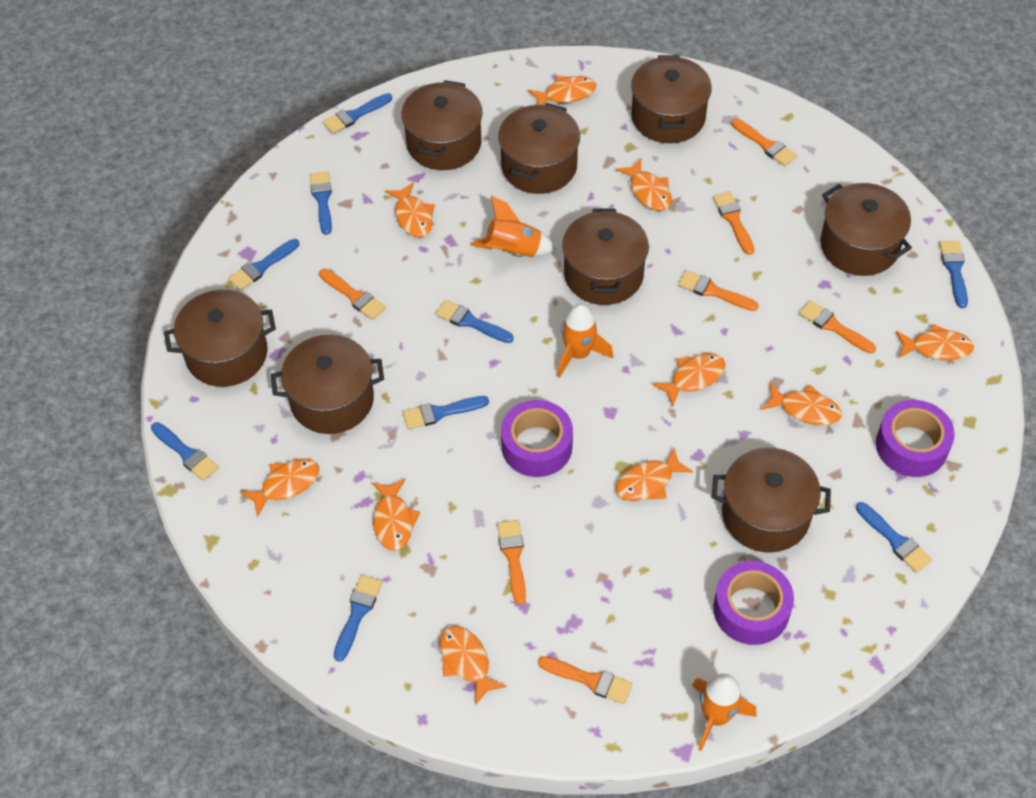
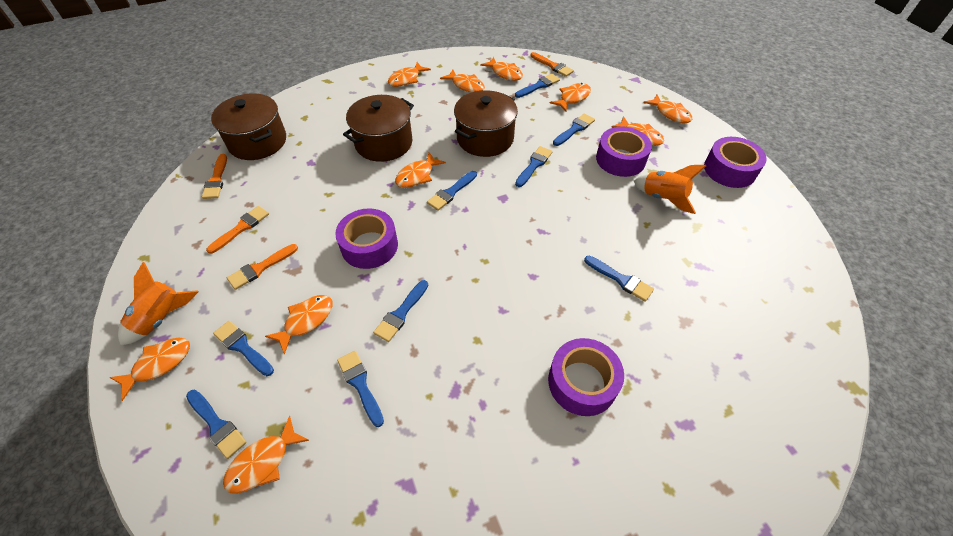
brown pot: 8 -> 3
orange brush: 7 -> 4
orange rocket: 3 -> 2
purple tape: 3 -> 4

